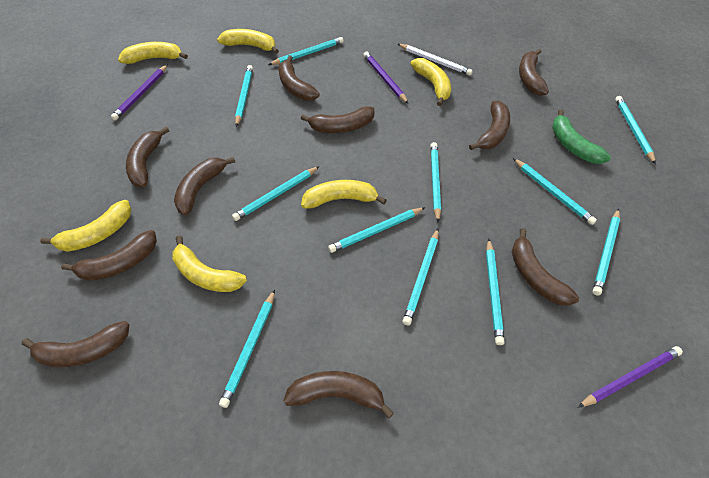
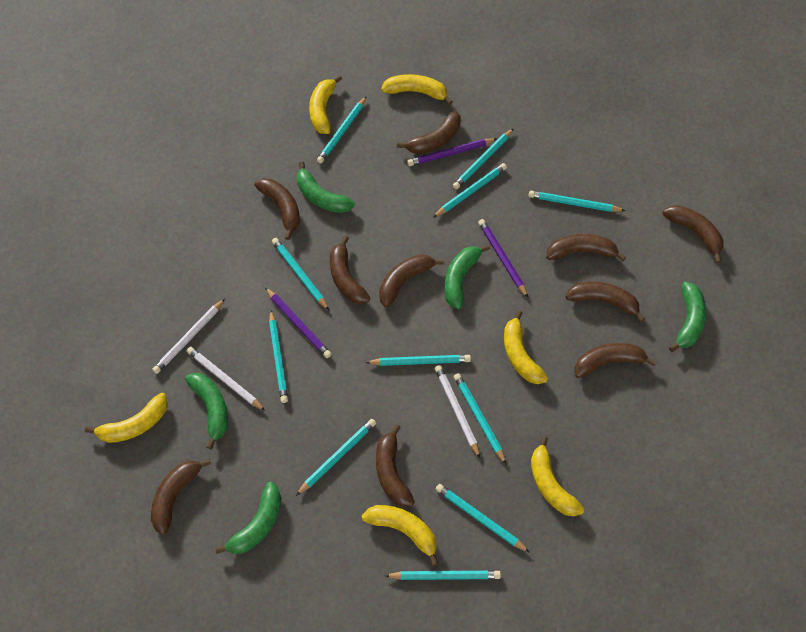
green banana: 1 -> 5
white pencil: 1 -> 3

